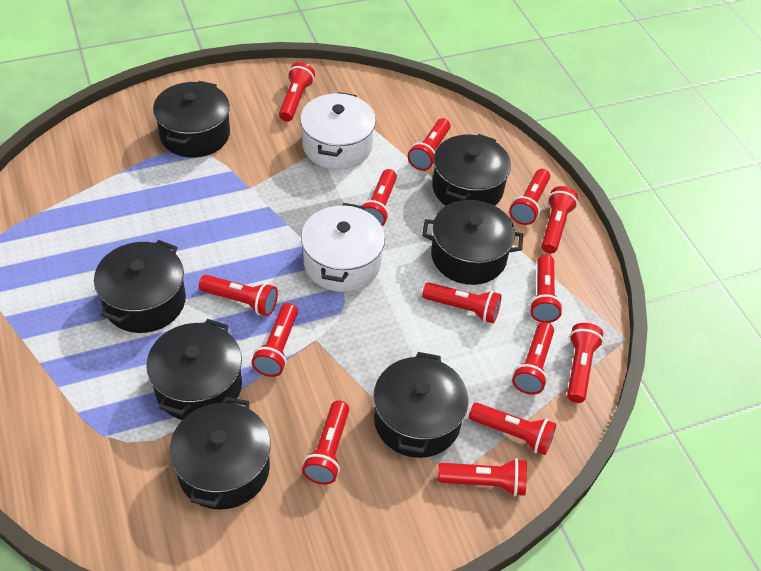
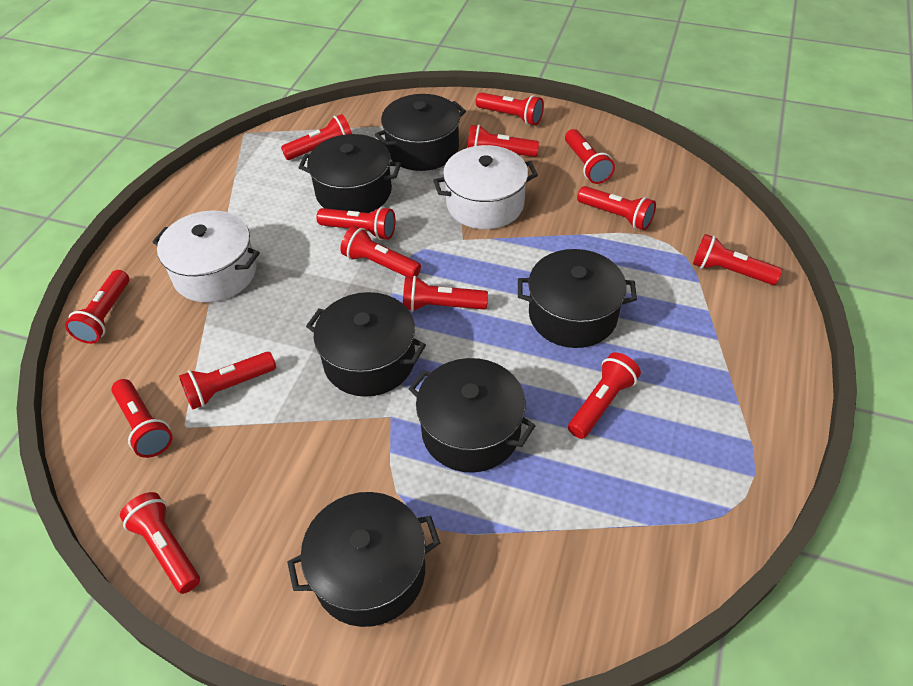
black pot: 7 -> 6

